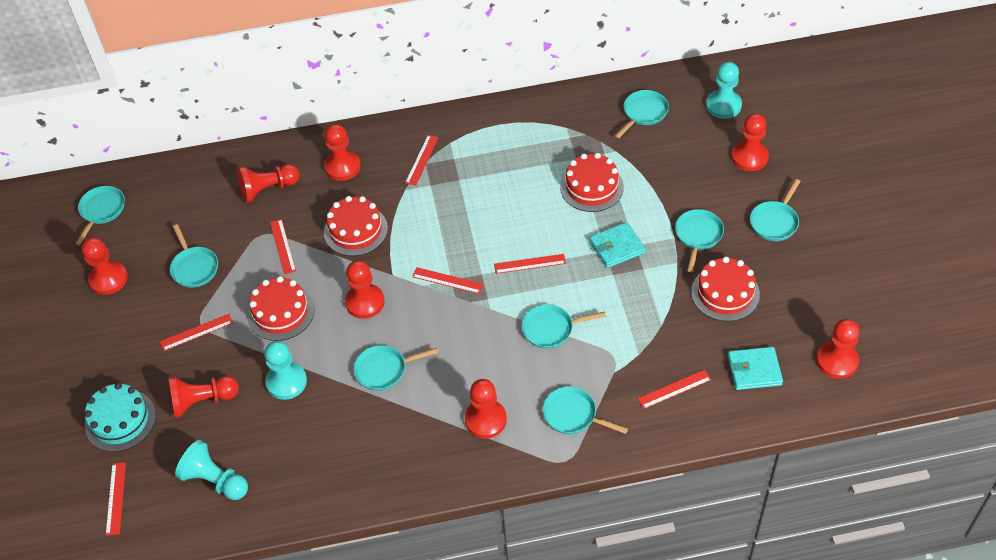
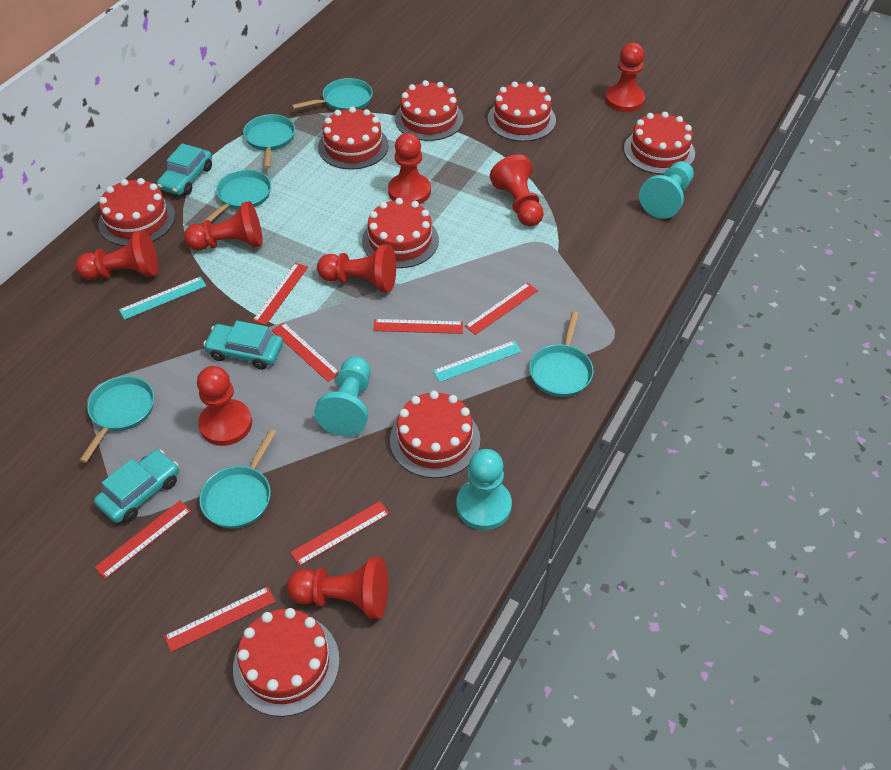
red cake: 4 -> 8
turquoise cake: 1 -> 0
turquoise car: 0 -> 3
turquoise pan: 8 -> 6
turquoise ruler: 0 -> 2
turquoise wallet: 2 -> 0

